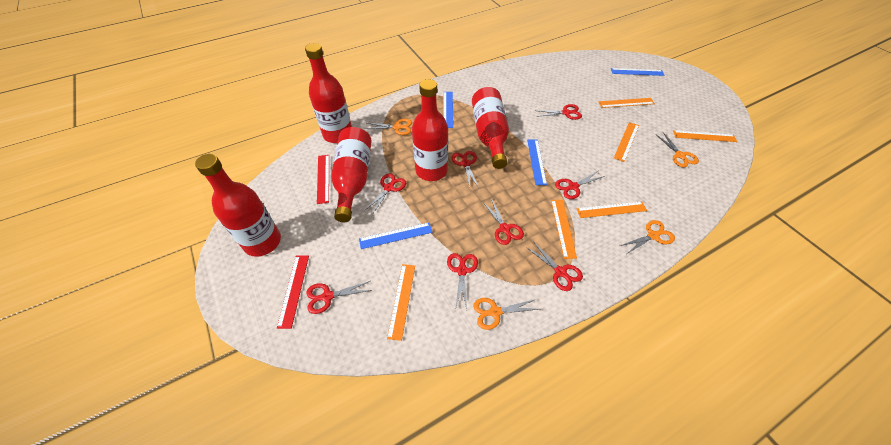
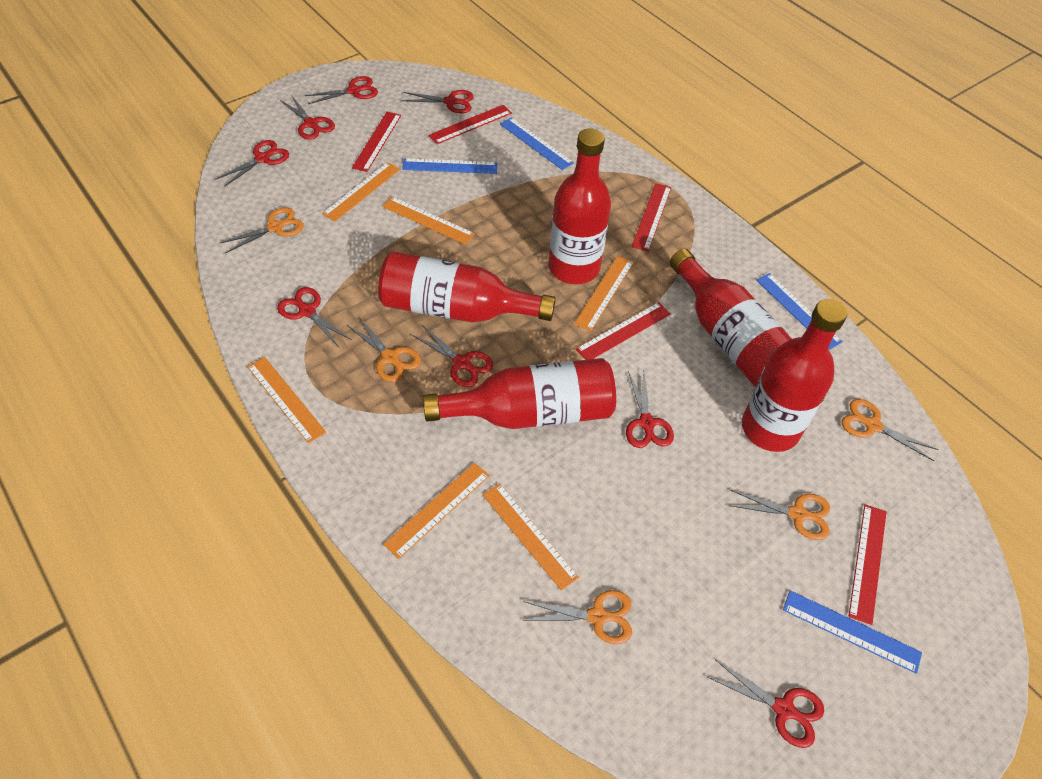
orange scissors: 4 -> 5
red ruler: 2 -> 5

